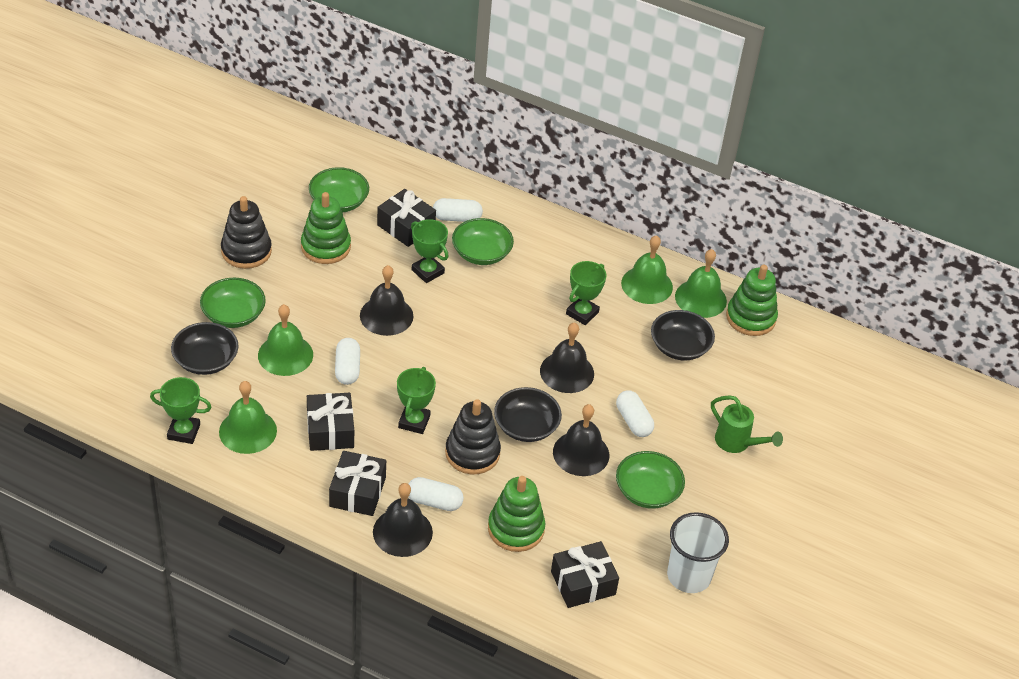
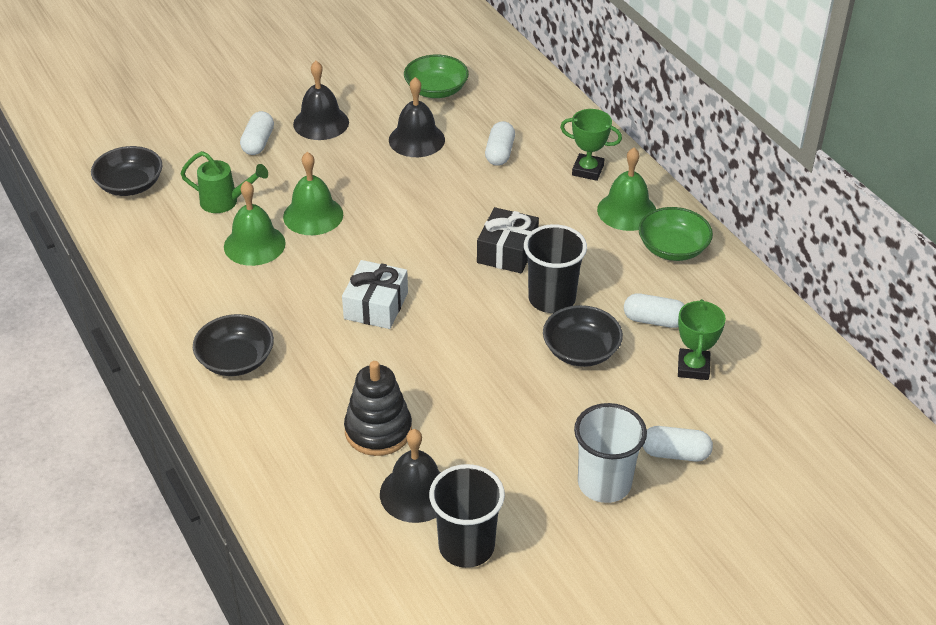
black bell: 4 -> 3
black cup: 0 -> 2
black gift: 4 -> 1
black stacking toy: 2 -> 1
green bell: 4 -> 3
green bowl: 4 -> 2
green stacking toy: 3 -> 0
green trophy: 4 -> 2
white gift: 0 -> 1

